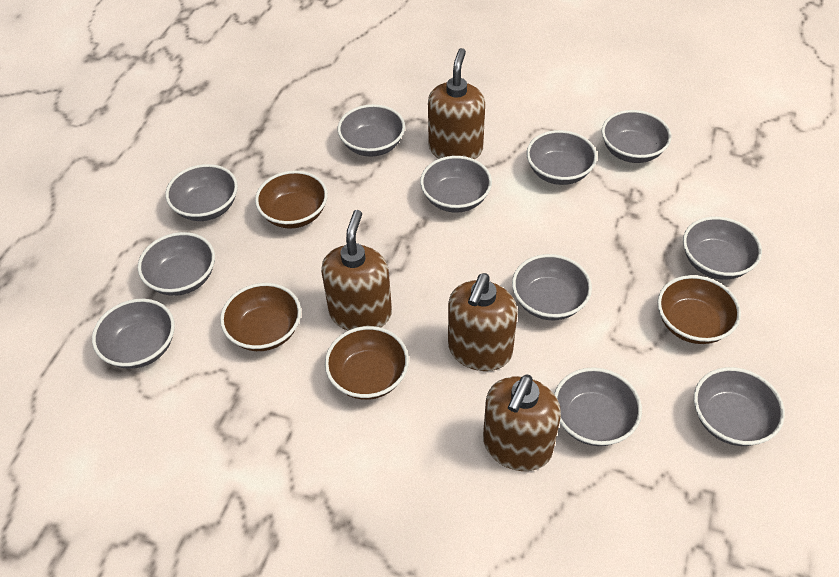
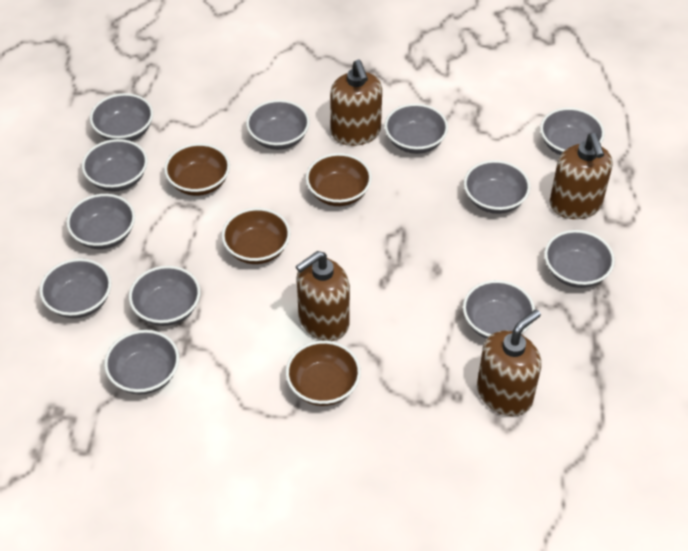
grey bowl: 11 -> 12

